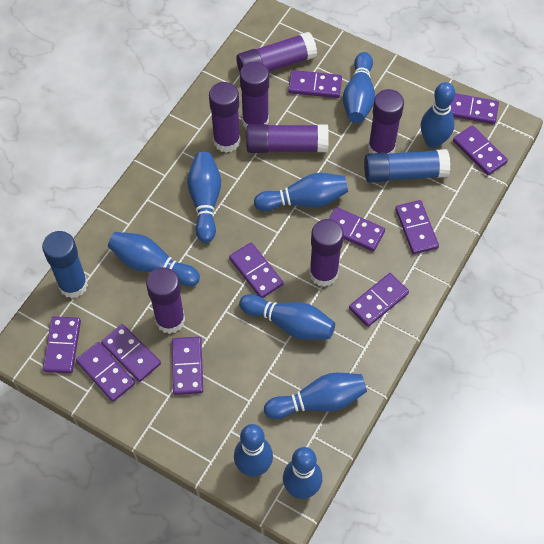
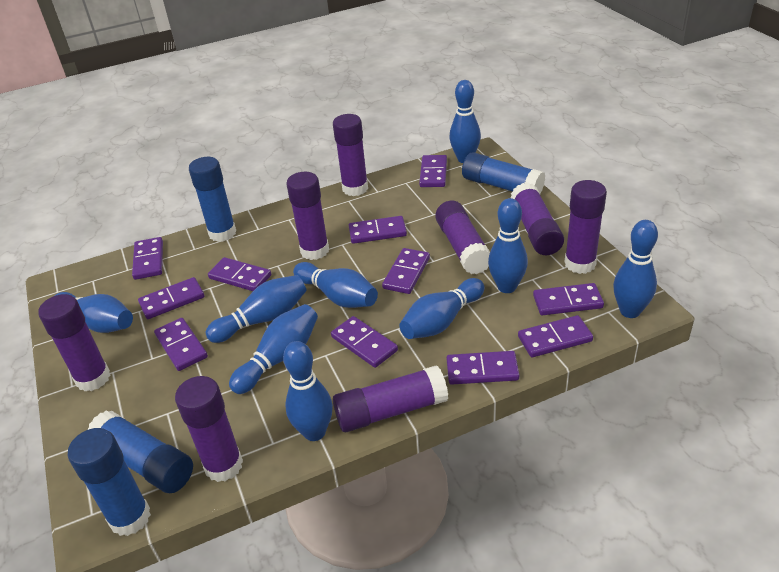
blue glue stick: 2 -> 4
purple glue stick: 7 -> 8

